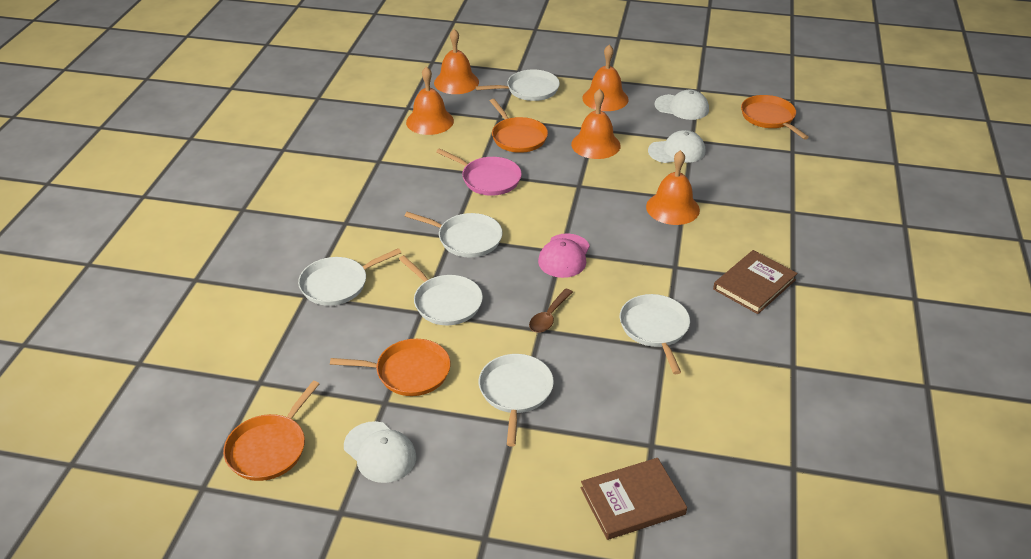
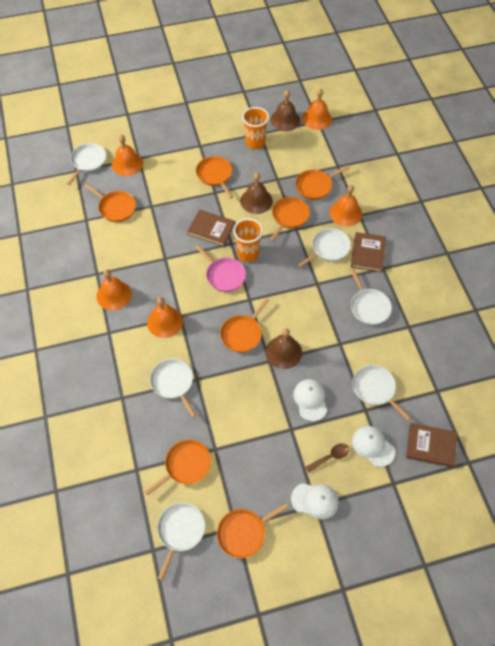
brown bell: 0 -> 3
brown book: 2 -> 3
orange cup: 0 -> 2
orange pan: 4 -> 7
pink cap: 1 -> 0

